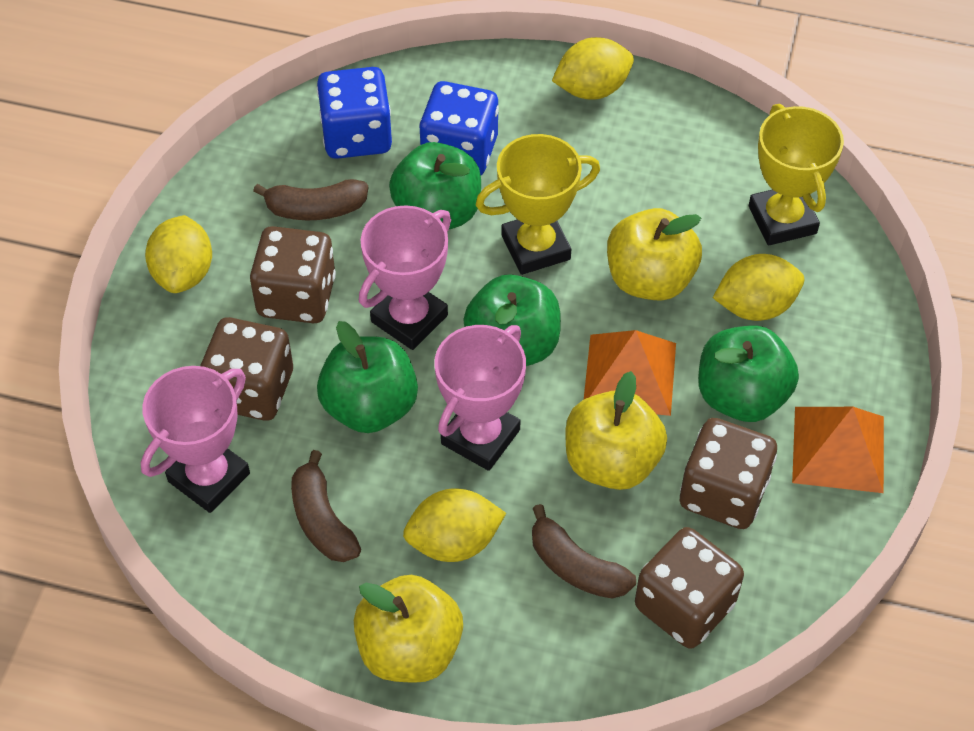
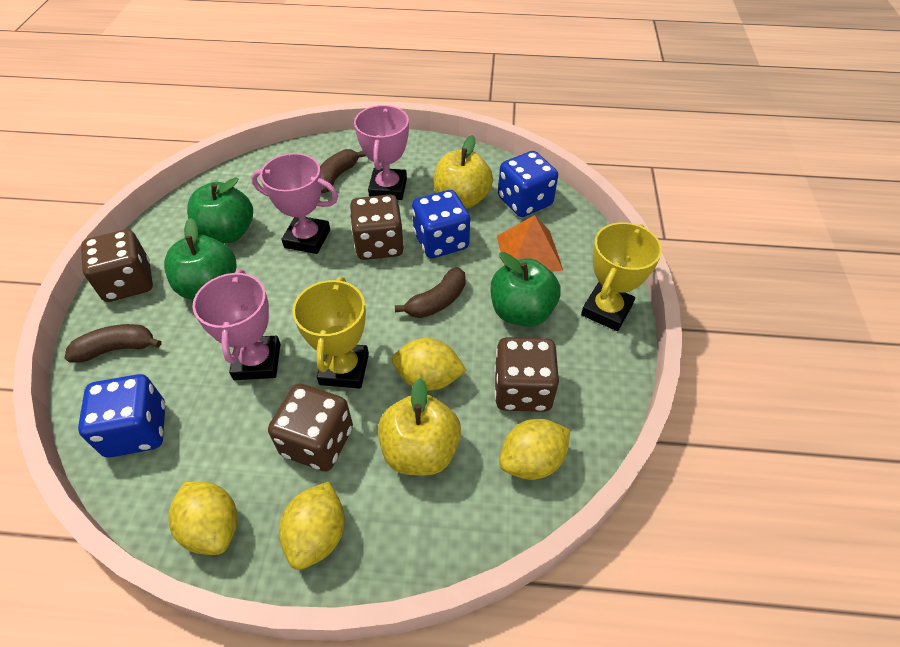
blue dice: 2 -> 3
green apple: 4 -> 3
orange pyramid: 2 -> 1
yellow apple: 3 -> 2

